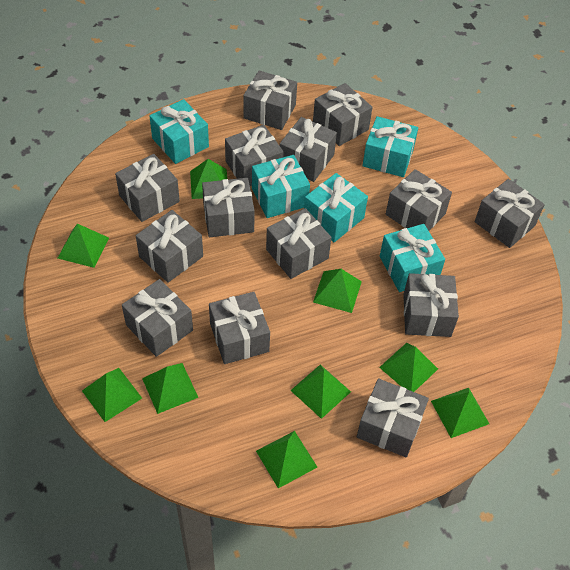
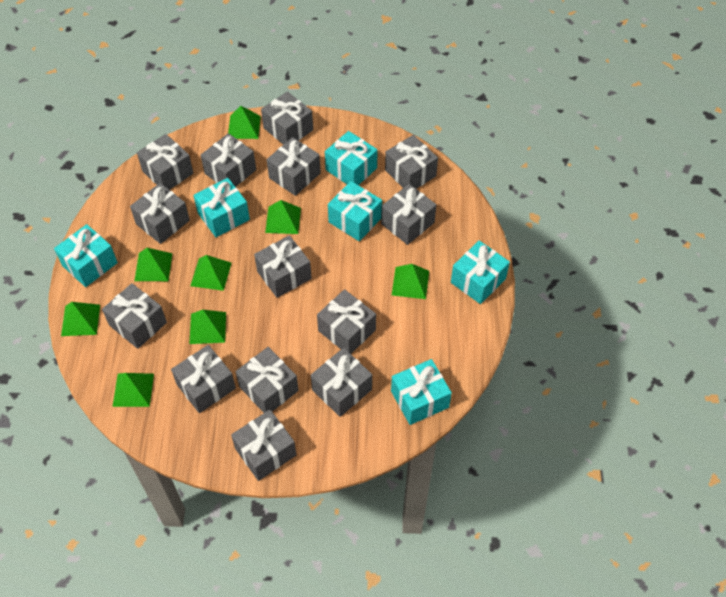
green pyramid: 9 -> 8
turquoise gift: 5 -> 6

